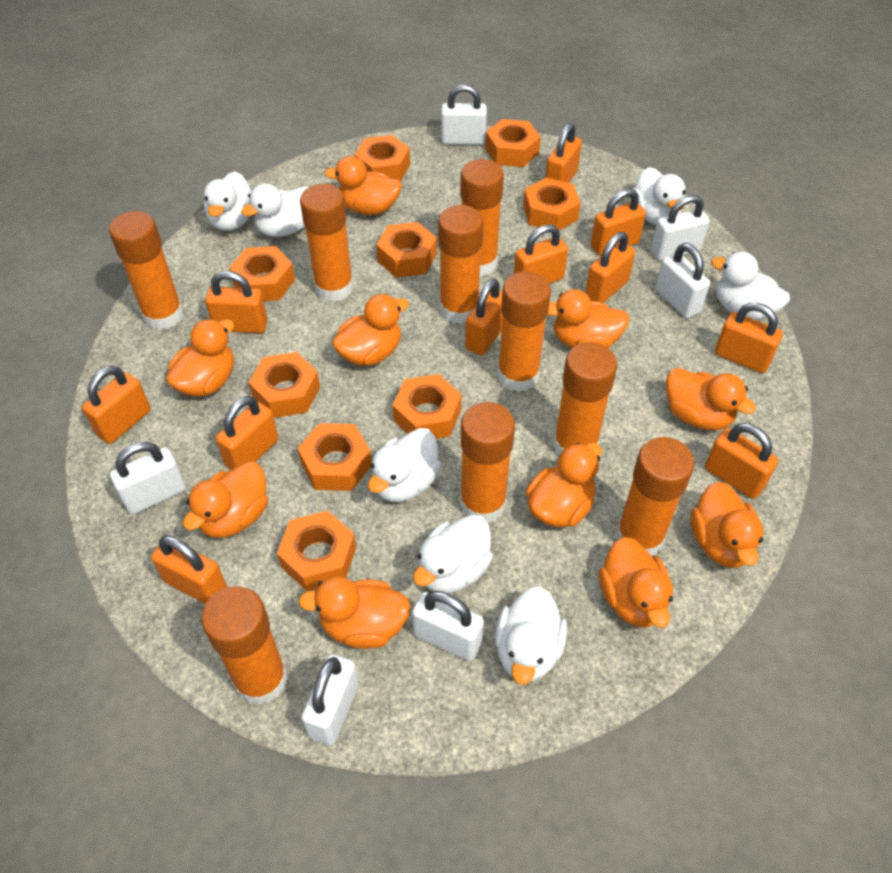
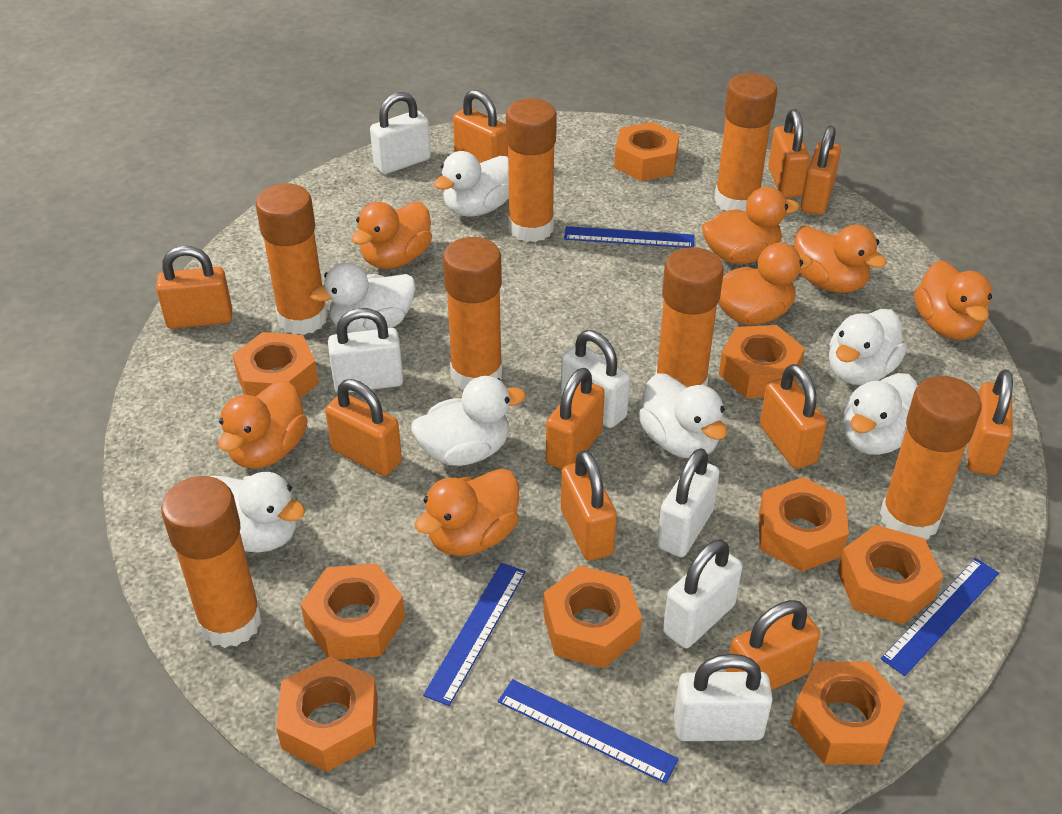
blue ruler: 0 -> 4
orange duck: 10 -> 7
orange glue stick: 9 -> 7
orange padlock: 11 -> 10

